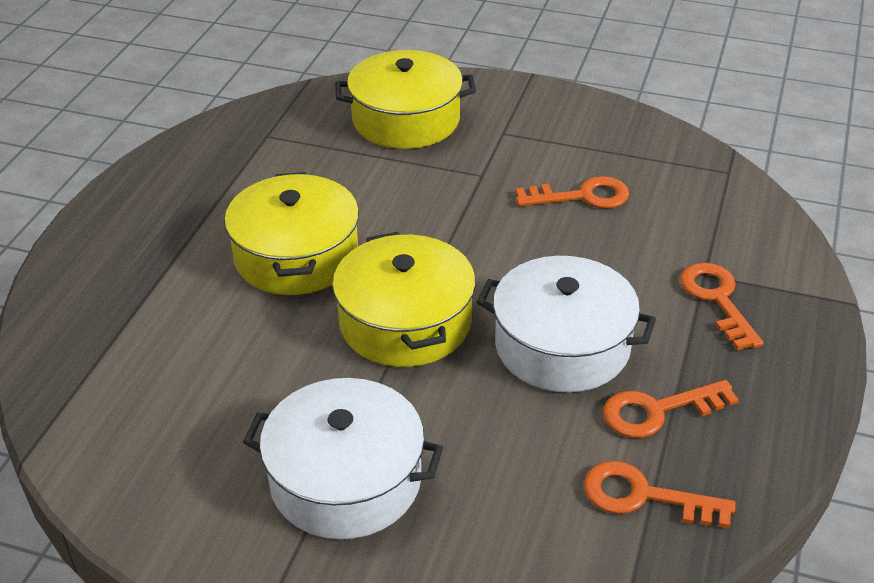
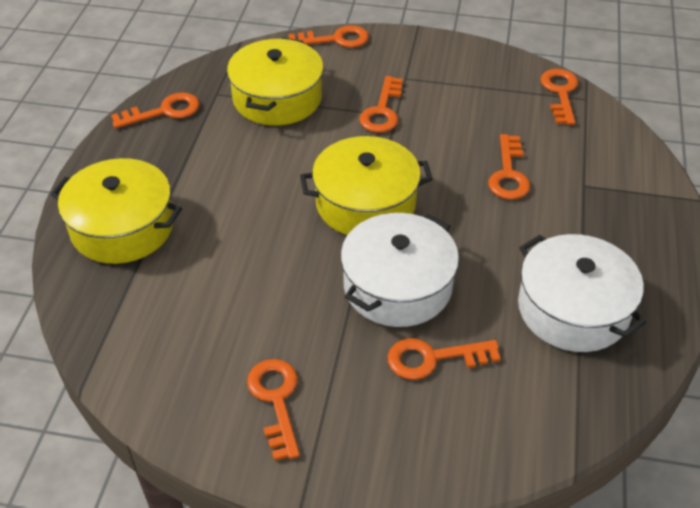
orange key: 4 -> 7

